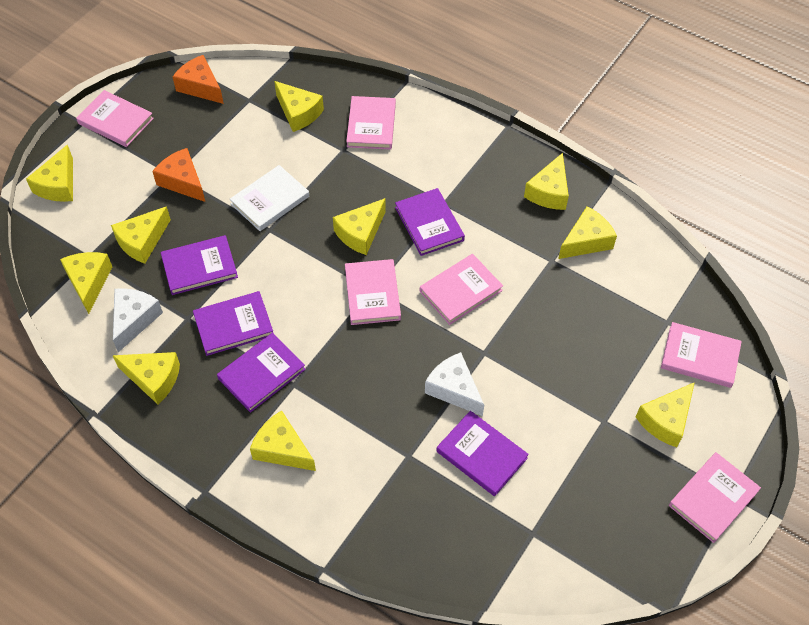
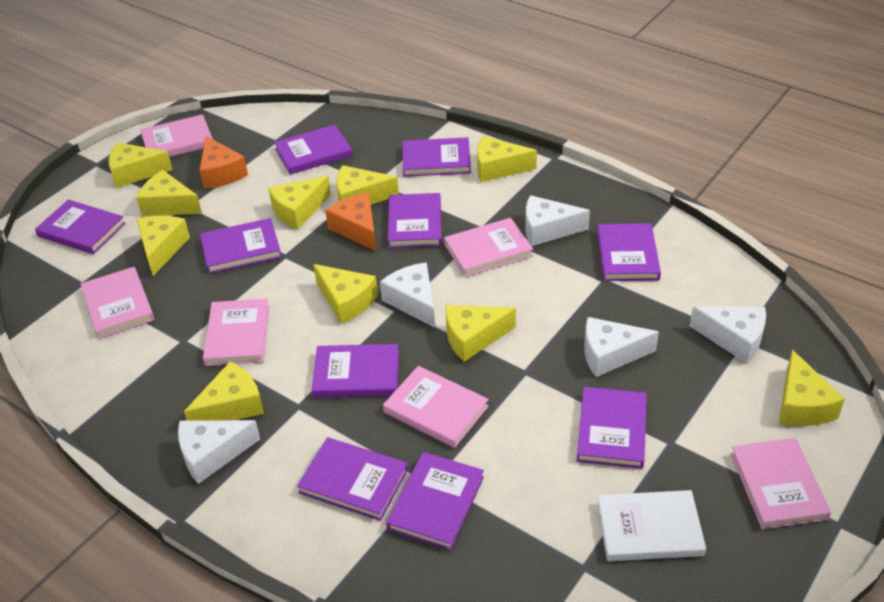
purple book: 5 -> 10
white cheese: 2 -> 5

